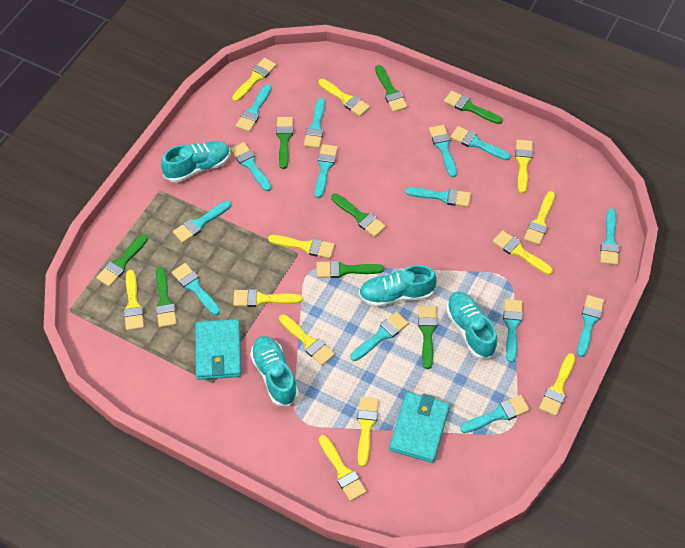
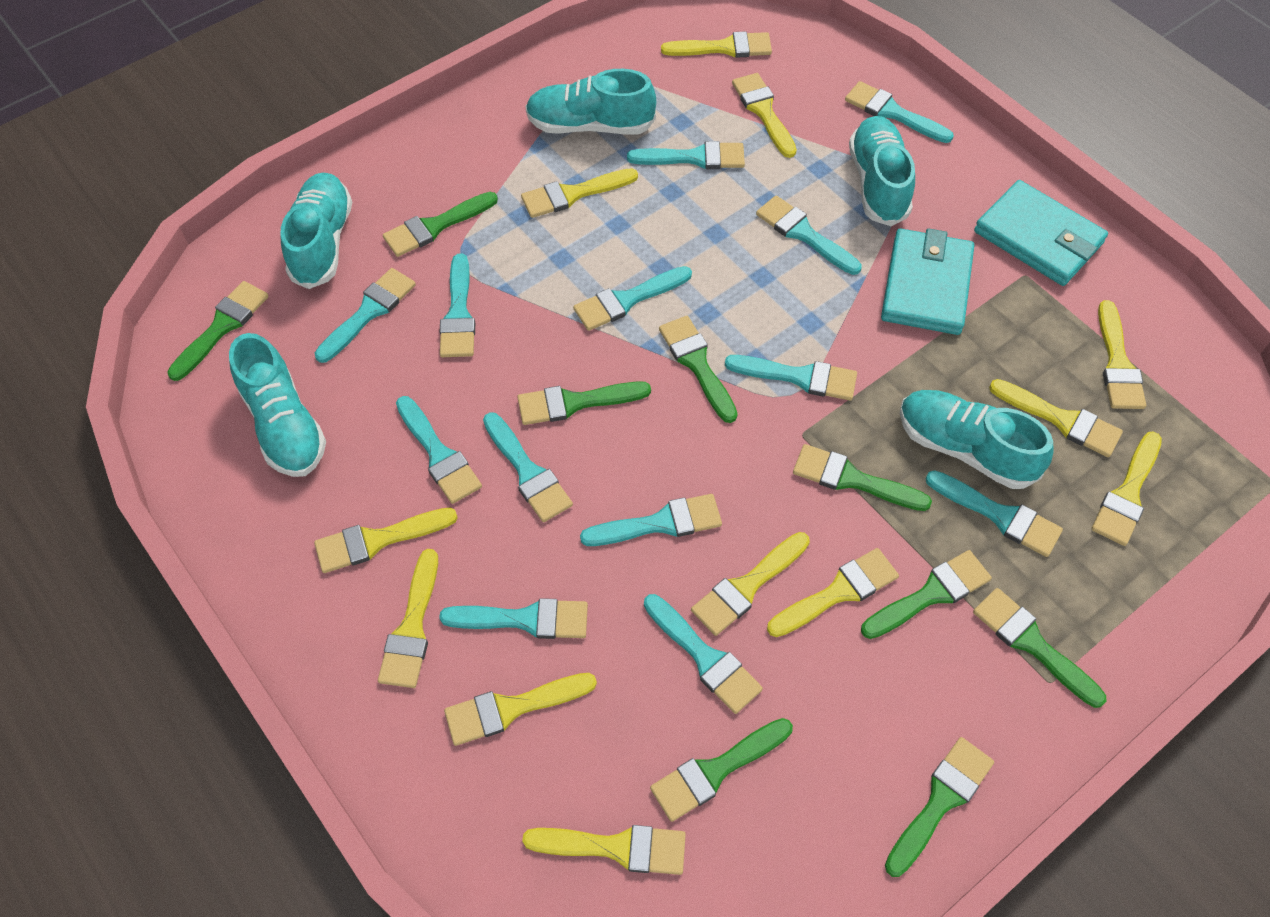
green brush: 8 -> 9
turquoise brush: 14 -> 13
turquoise shoe: 4 -> 5

